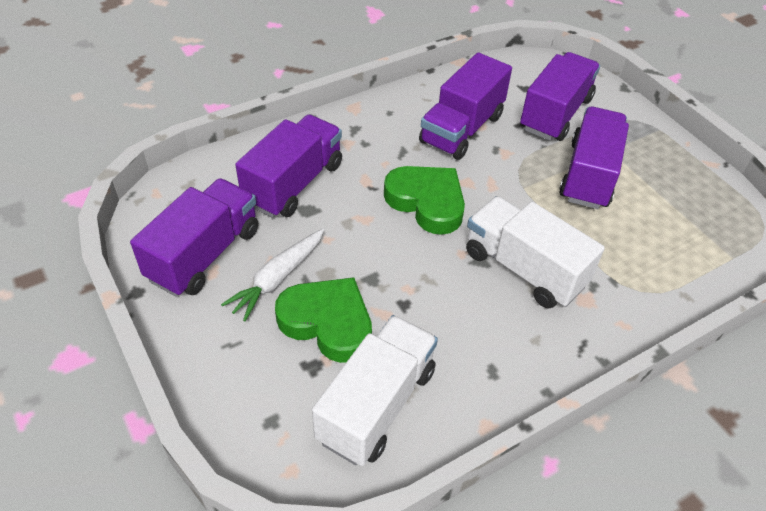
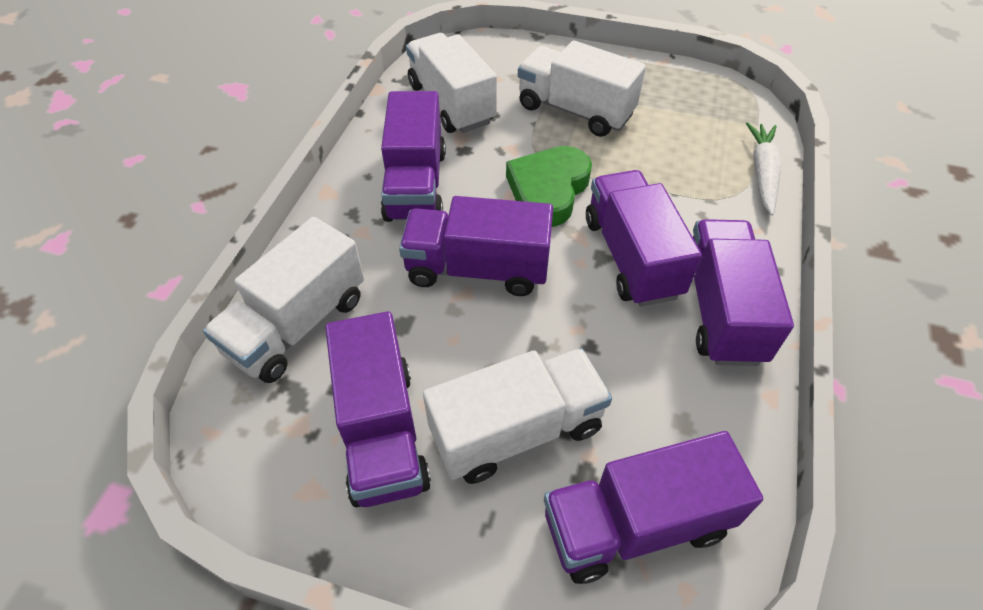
green heart: 2 -> 1
purple truck: 5 -> 6
white truck: 2 -> 4

